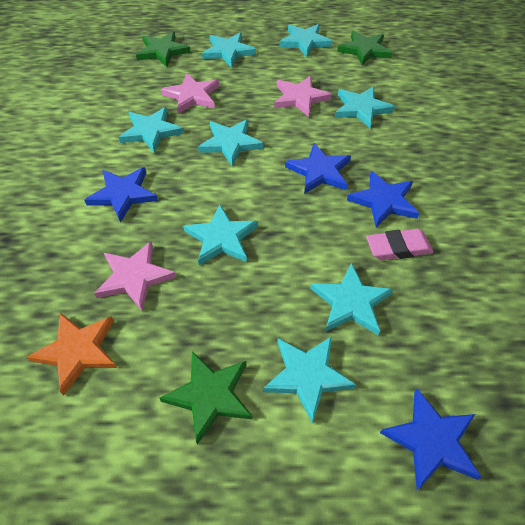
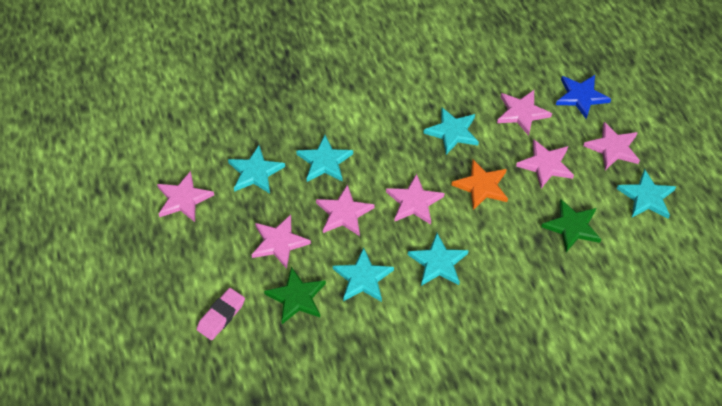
blue star: 4 -> 1
green star: 3 -> 2
pink star: 3 -> 7
turquoise star: 8 -> 6

